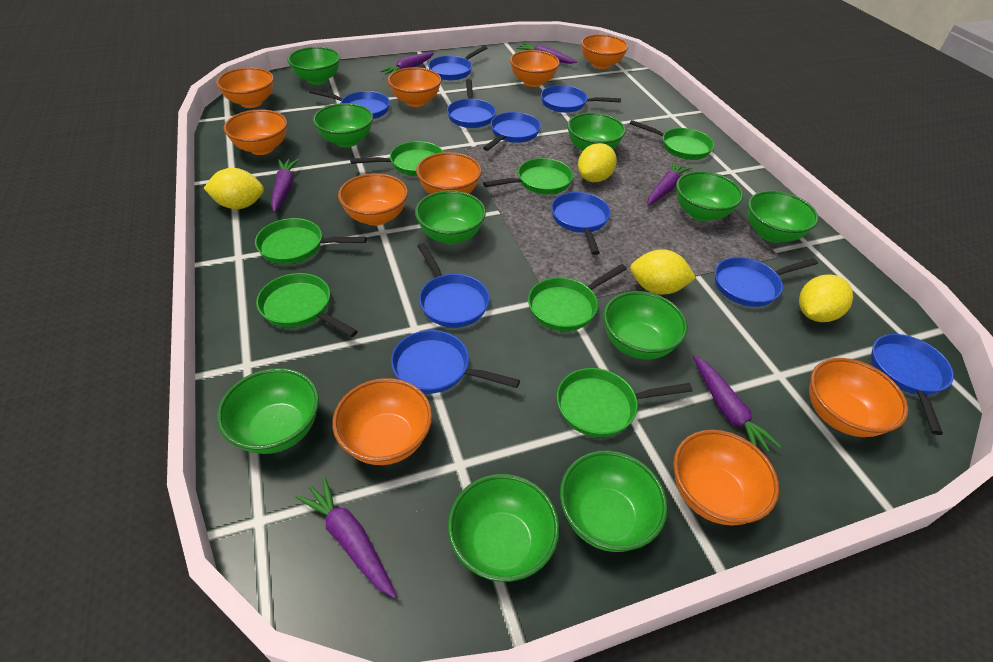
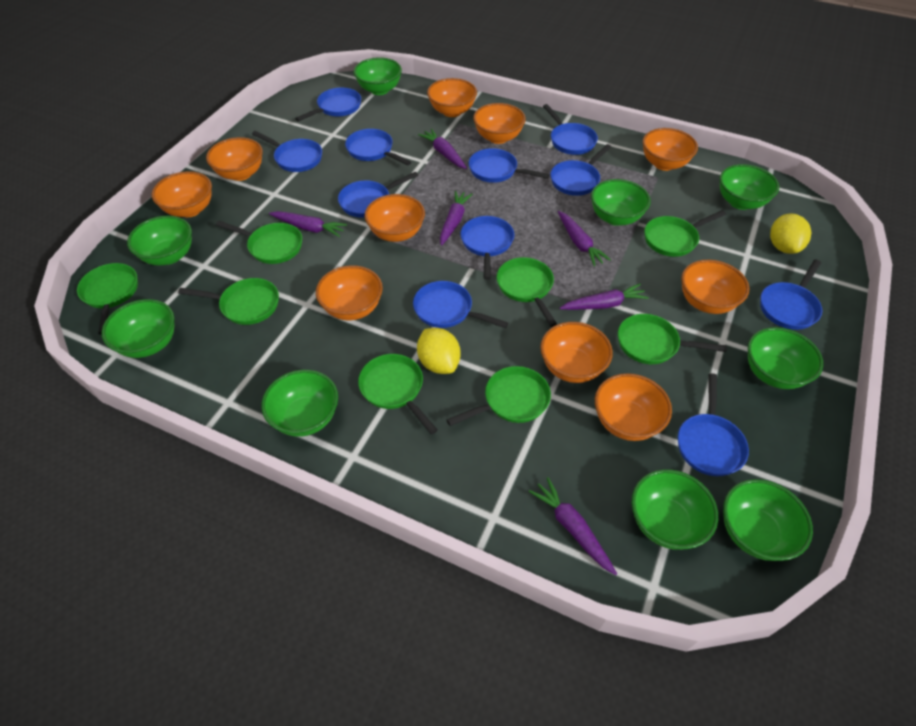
blue pan: 10 -> 11
green bowl: 10 -> 9
green pan: 7 -> 8
yellow lemon: 4 -> 2

